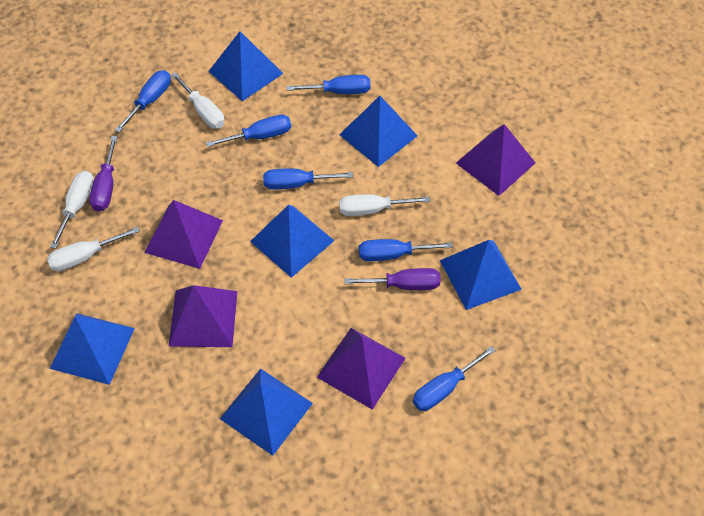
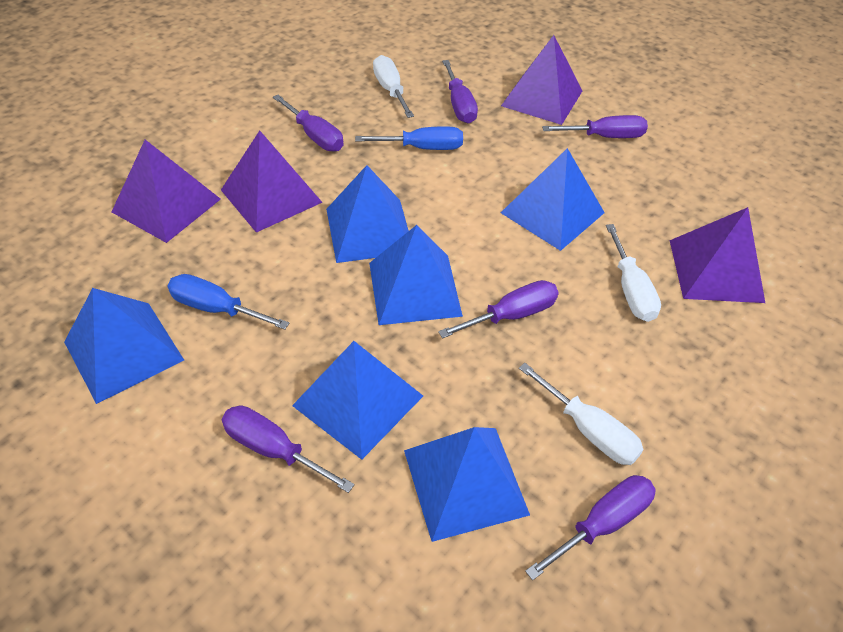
blue screwdriver: 6 -> 2
purple screwdriver: 2 -> 6
white screwdriver: 4 -> 3

